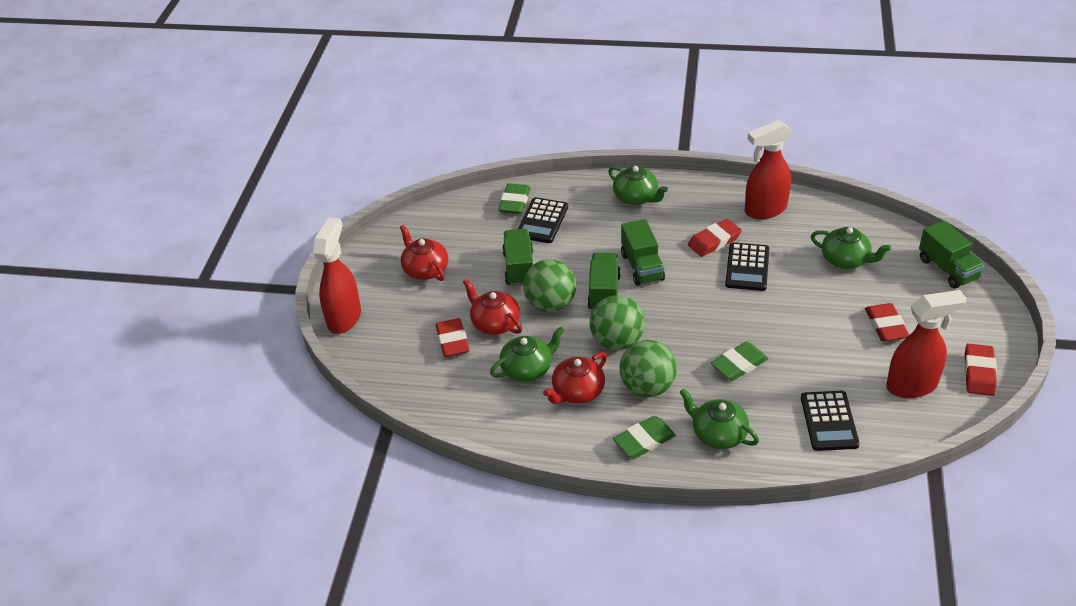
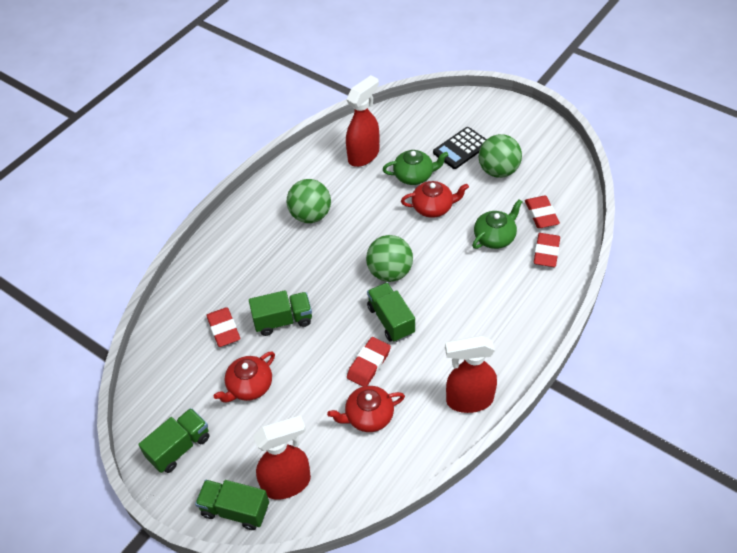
black calculator: 3 -> 1
green eraser: 3 -> 0
green teapot: 4 -> 2

